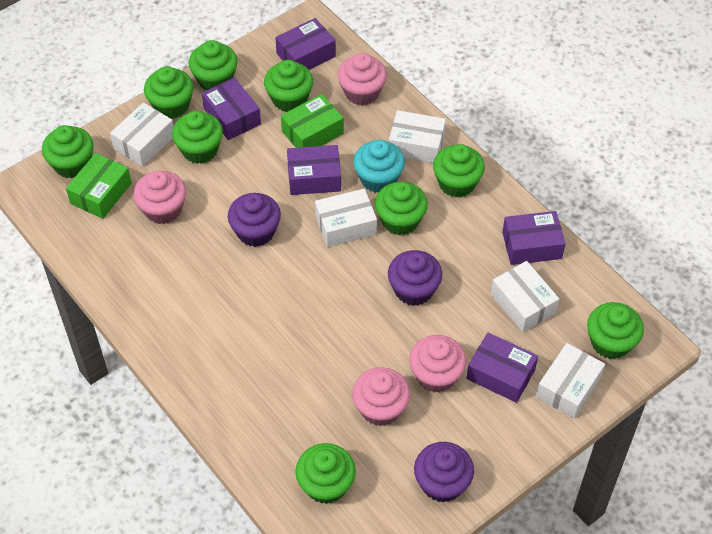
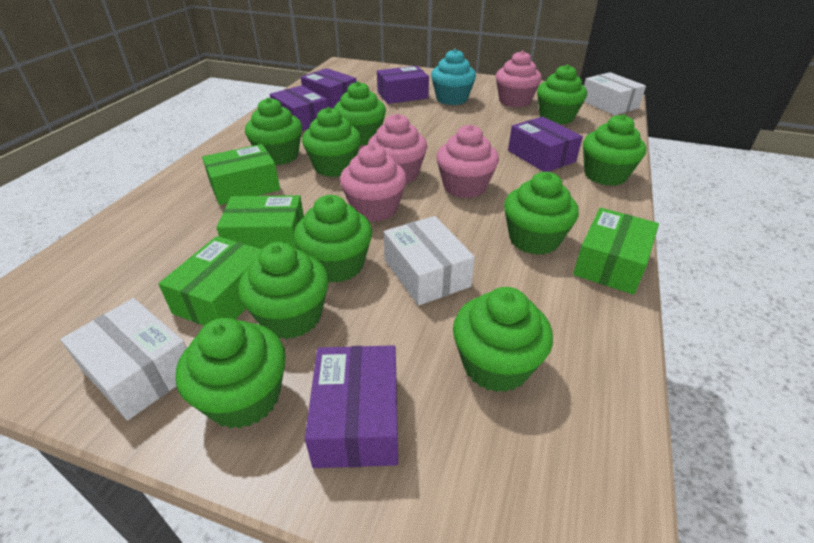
green box: 2 -> 4
green cupcake: 9 -> 10
purple cupcake: 3 -> 0
white box: 5 -> 3

